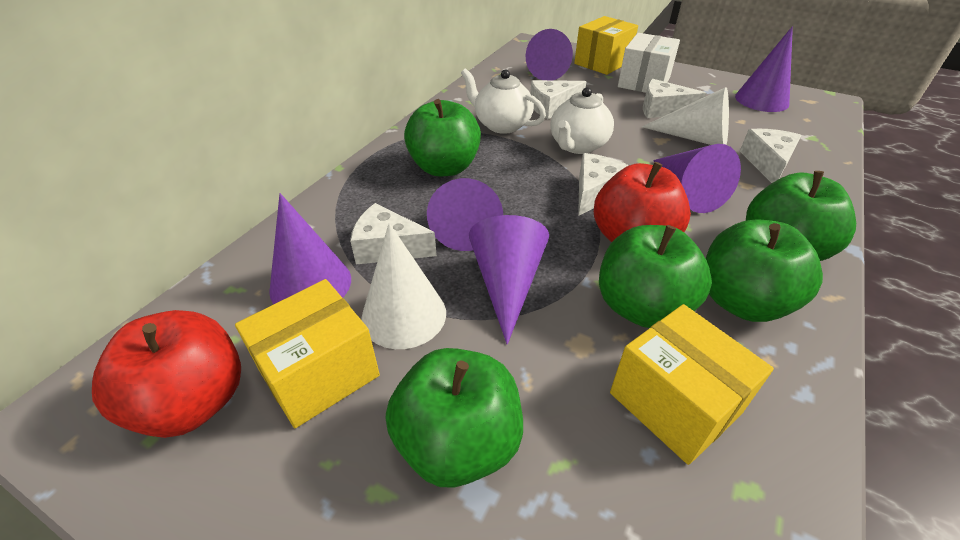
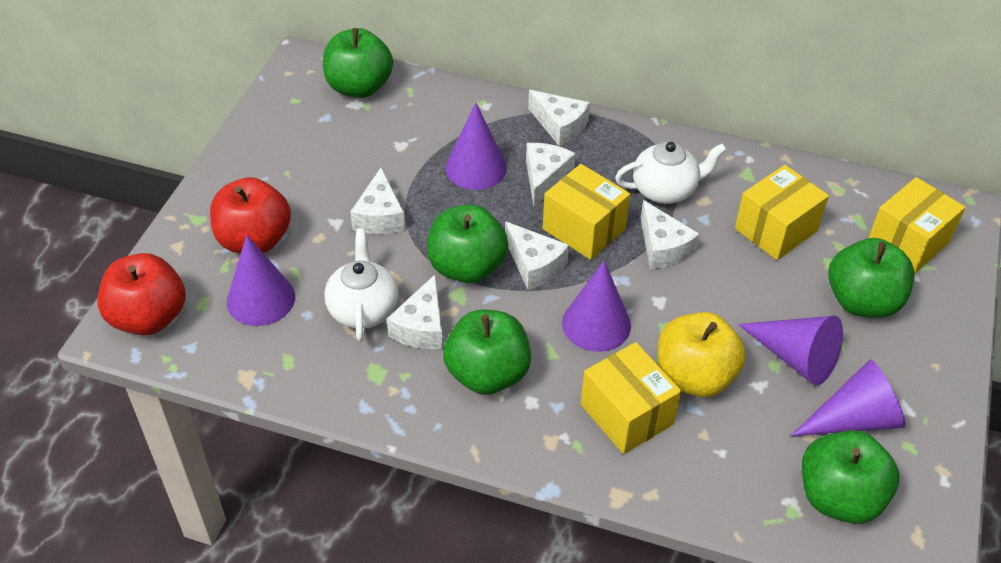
purple cone: 6 -> 5
white box: 1 -> 0
white cheese: 5 -> 6
white cone: 2 -> 0
yellow apple: 0 -> 1
yellow box: 3 -> 4

